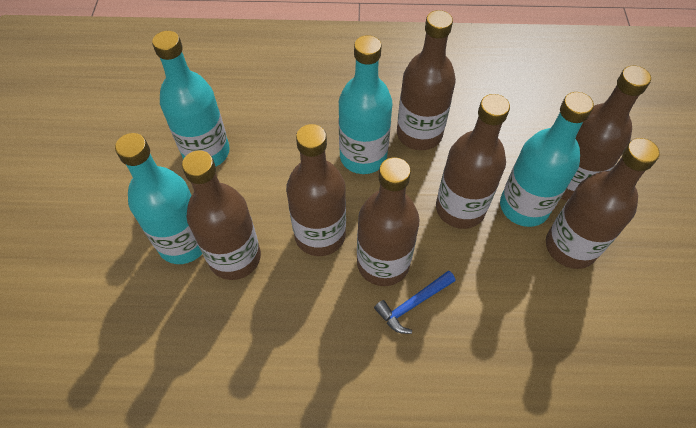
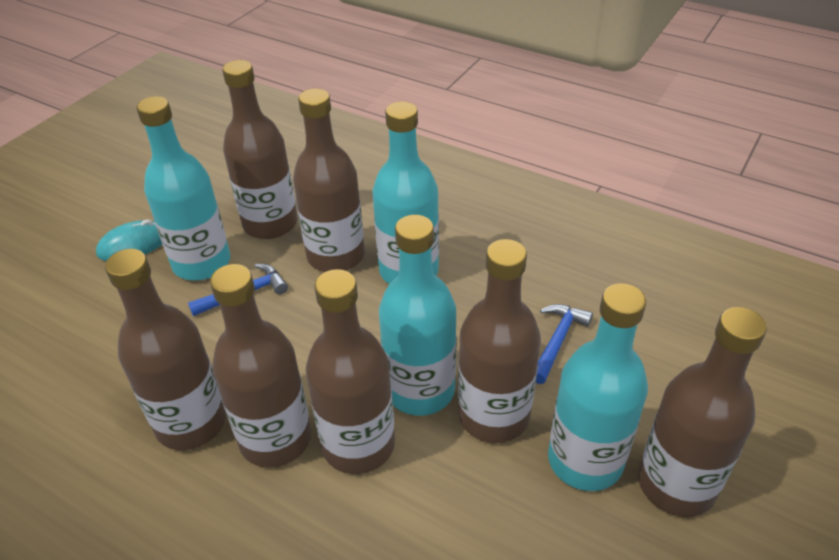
blue hammer: 1 -> 2
turquoise mouse: 0 -> 1

